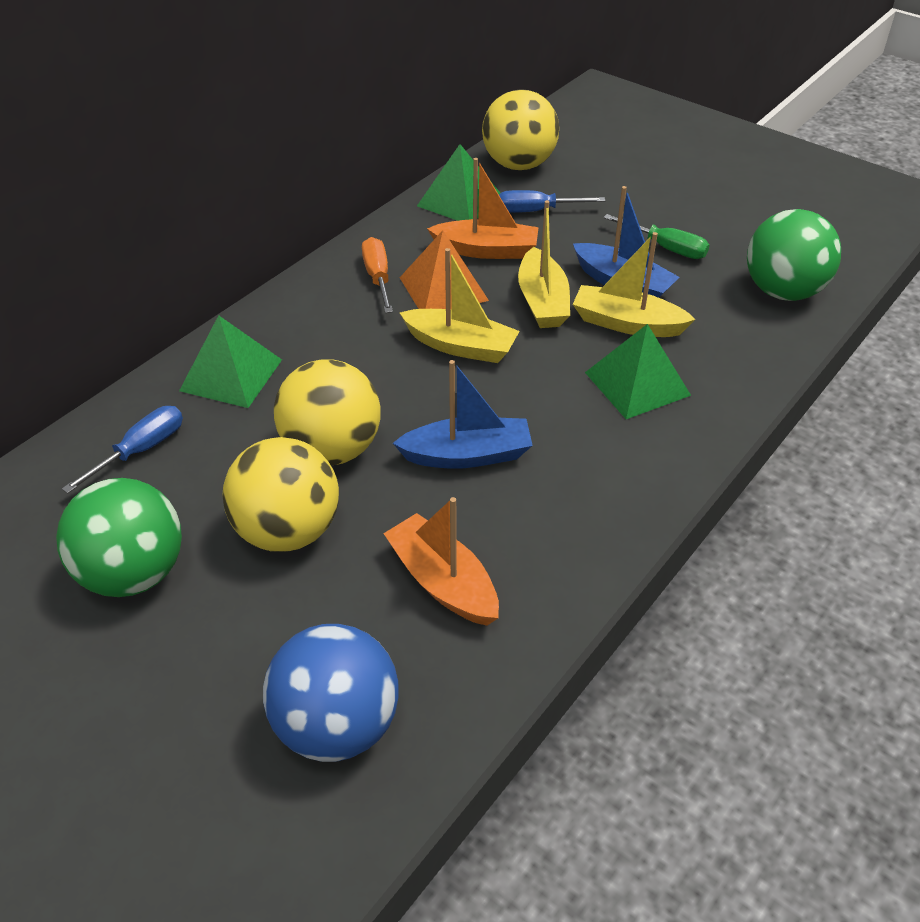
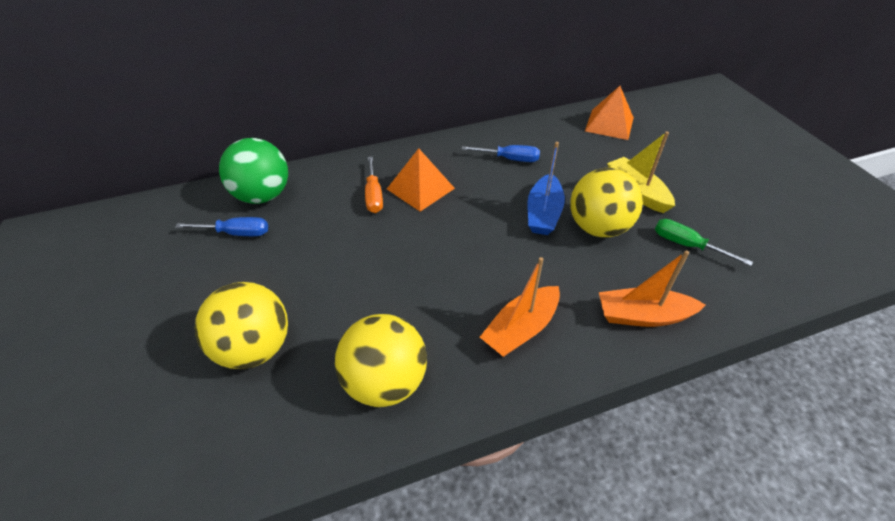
blue ball: 1 -> 0
blue boat: 2 -> 1
green ball: 2 -> 1
green pyramid: 3 -> 0
orange pyramid: 1 -> 2
yellow boat: 3 -> 1

